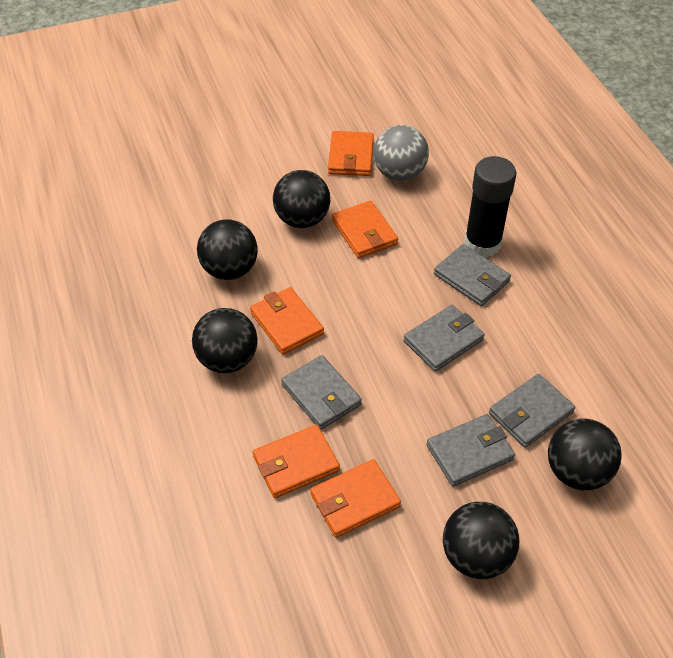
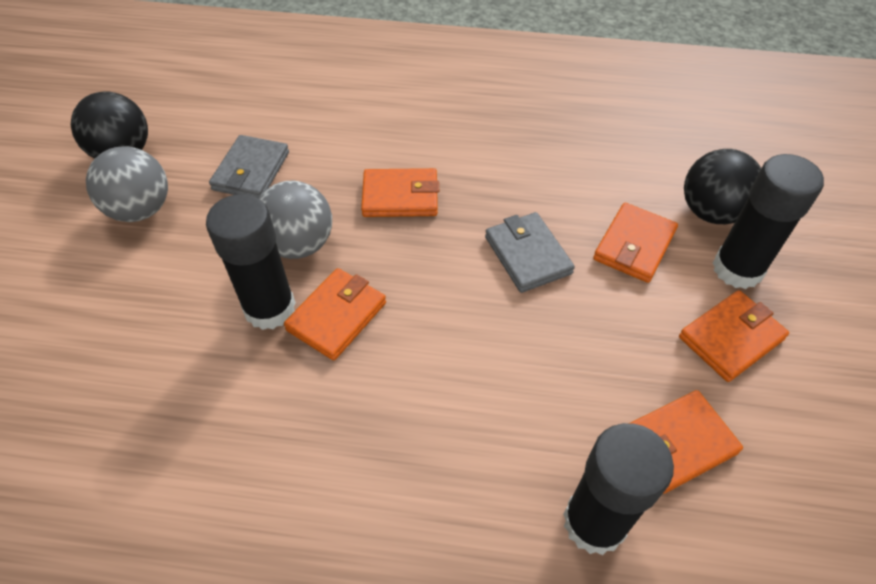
black ball: 5 -> 2
black glue stick: 1 -> 3
grey ball: 1 -> 2
grey wallet: 5 -> 2

